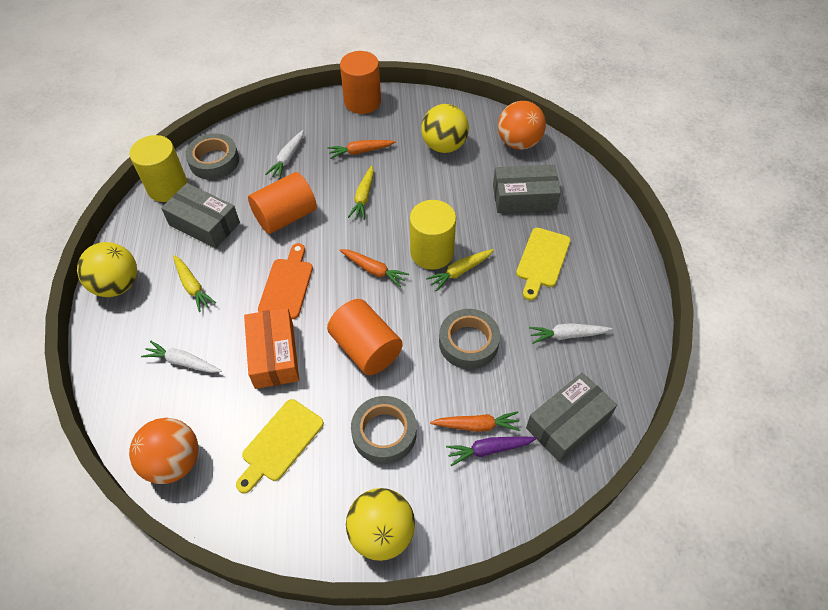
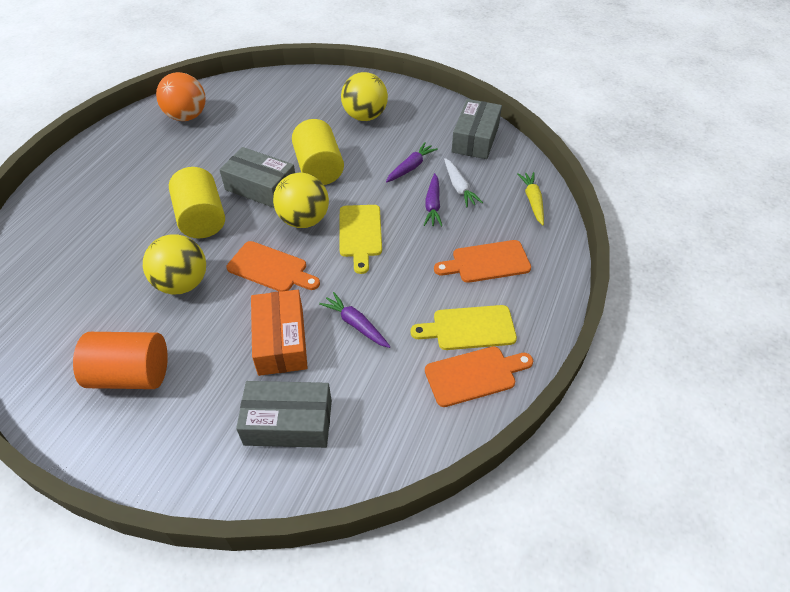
grey tape: 3 -> 0
orange ball: 2 -> 1
orange carrot: 3 -> 0
orange cutting board: 1 -> 3
orange cylinder: 3 -> 1
purple carrot: 1 -> 3
white carrot: 3 -> 1
yellow carrot: 3 -> 1

